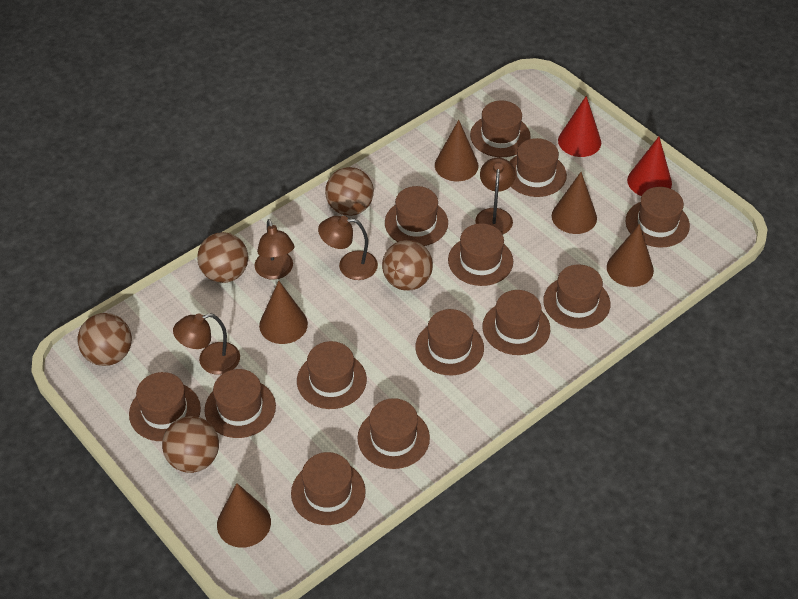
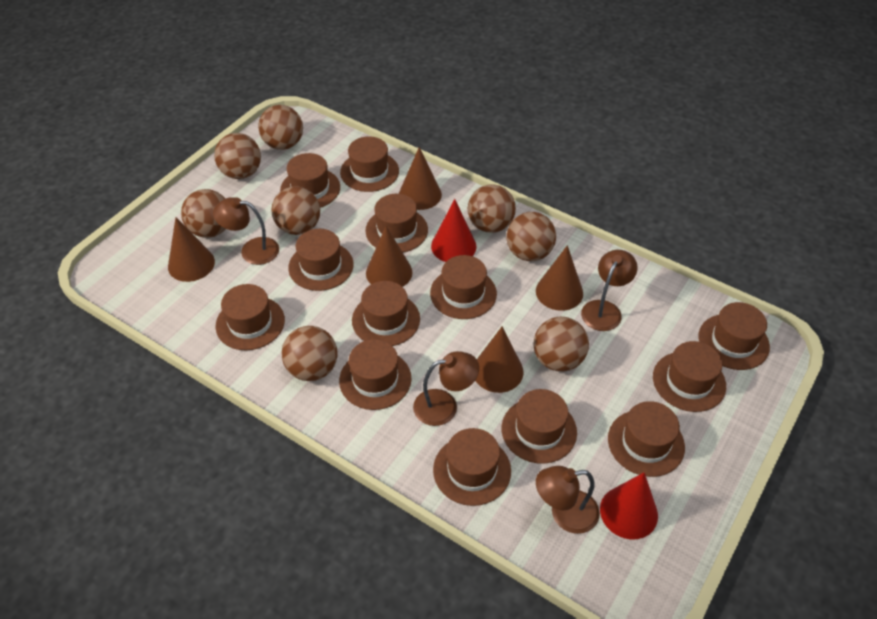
brown ball: 5 -> 8

